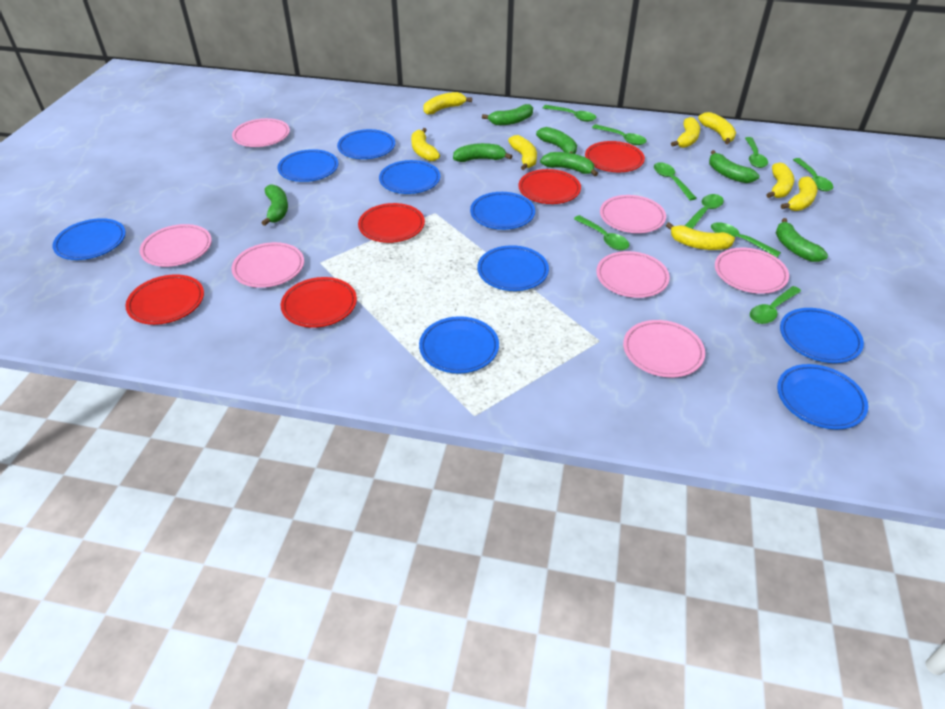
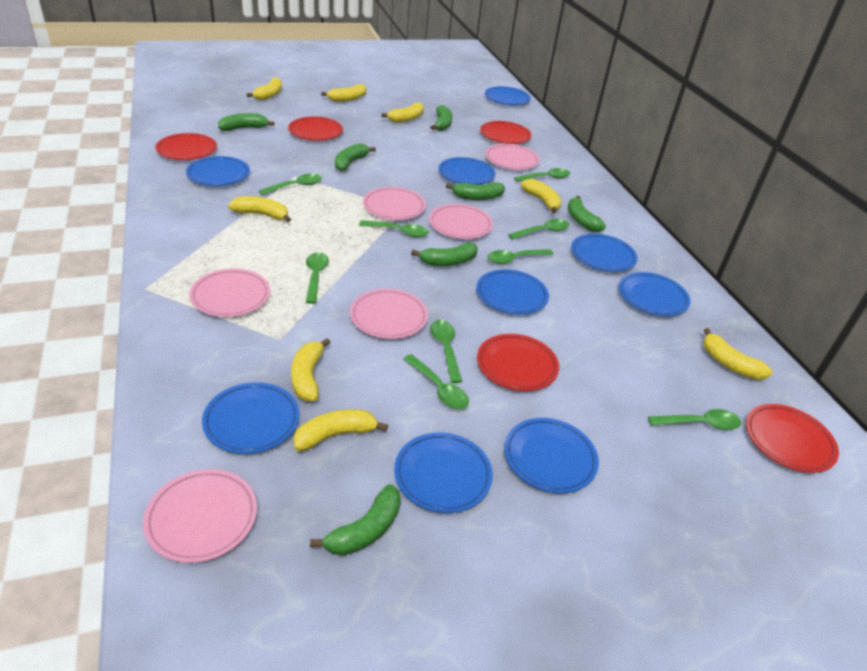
pink plate: 7 -> 6

